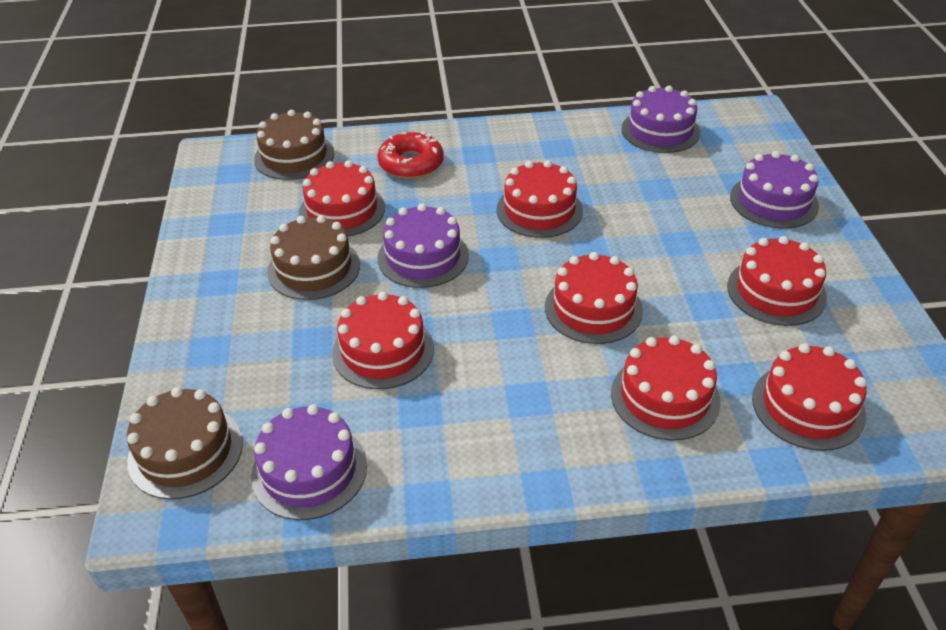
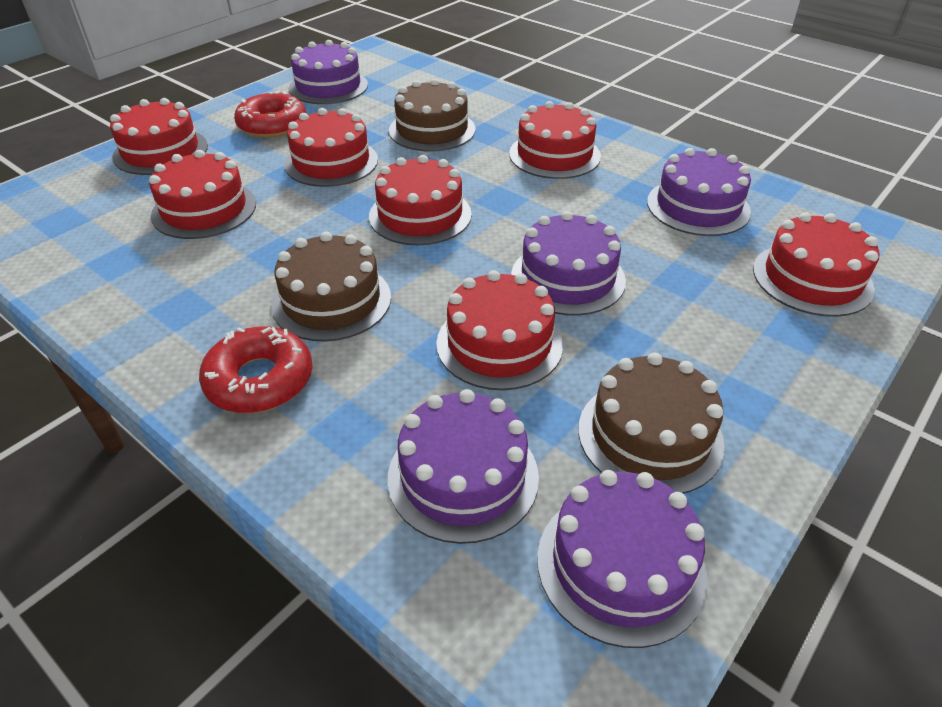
purple cake: 4 -> 5
red donut: 1 -> 2

